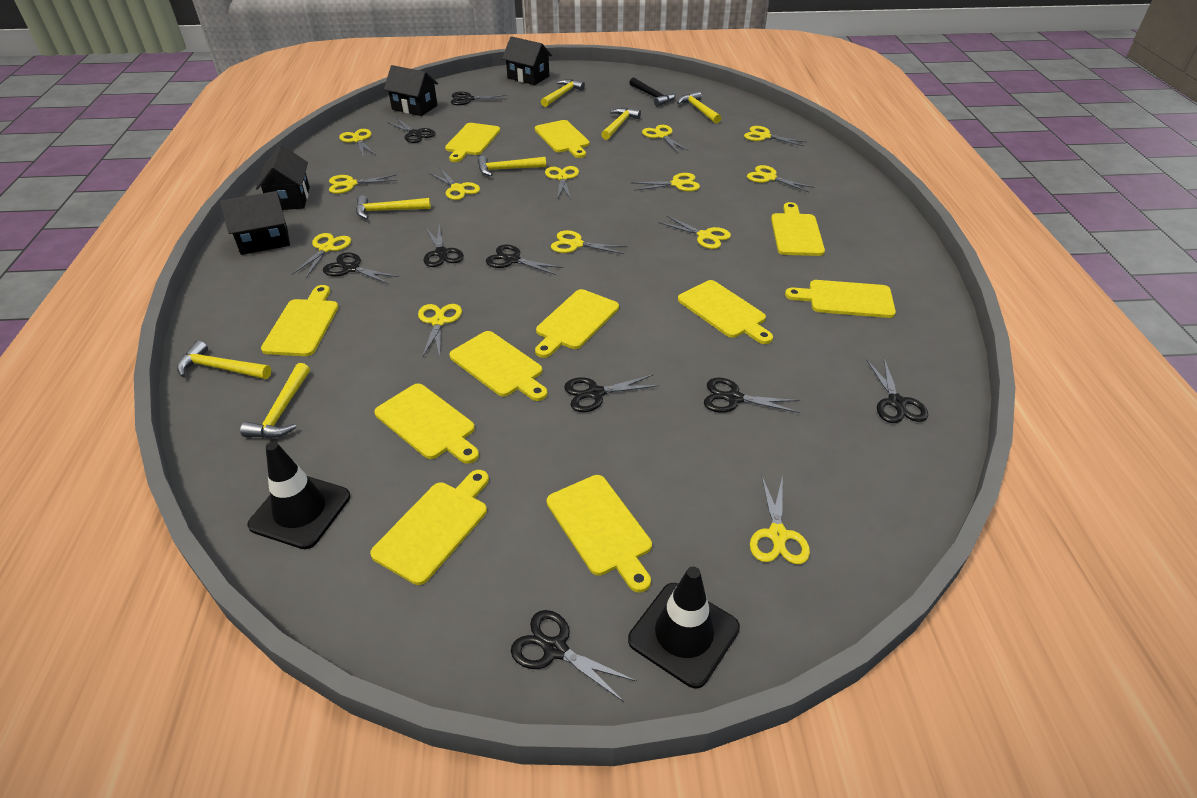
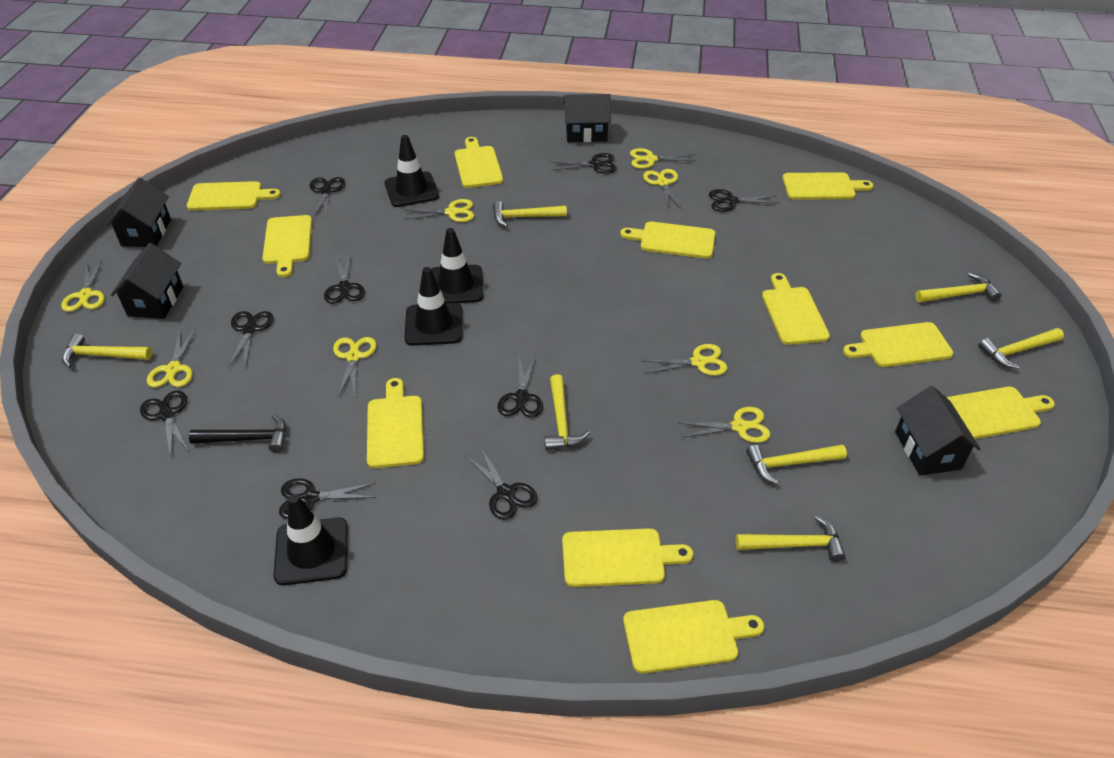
black traffic cone: 2 -> 4
yellow scissors: 13 -> 8

